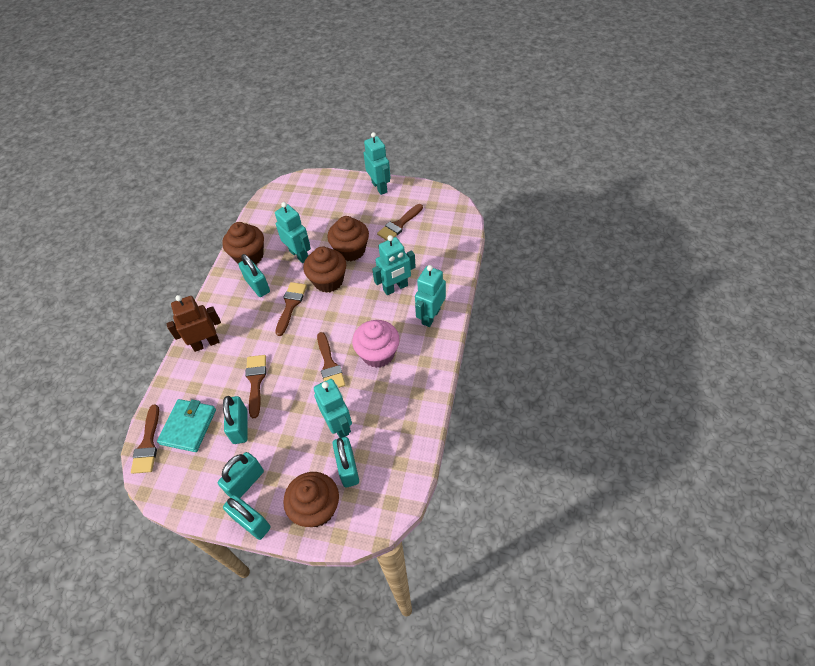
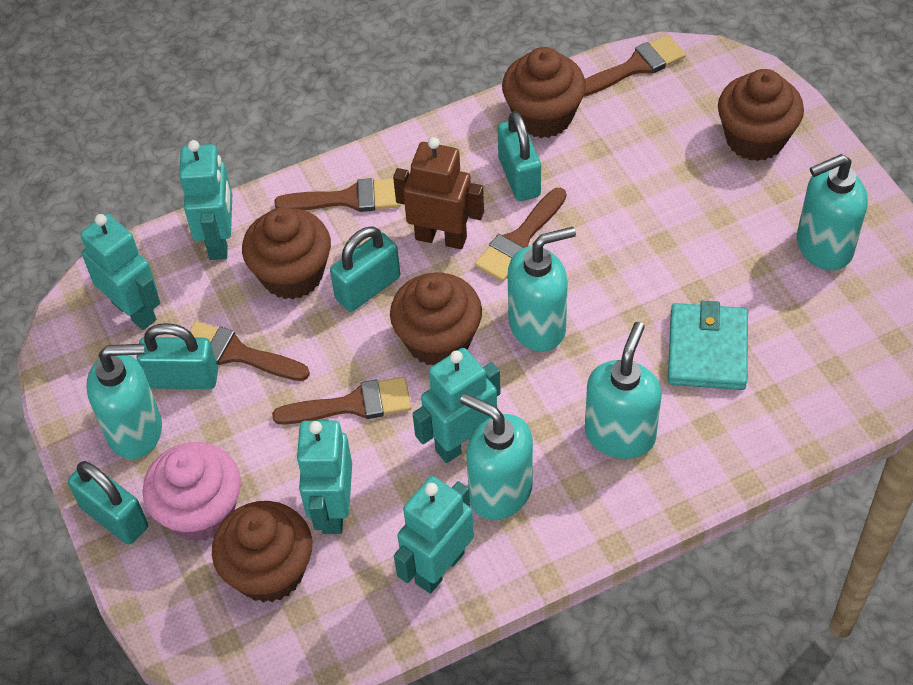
brown cupcake: 4 -> 5
turquoise padlock: 5 -> 4
turquoise soap dispenser: 0 -> 5

